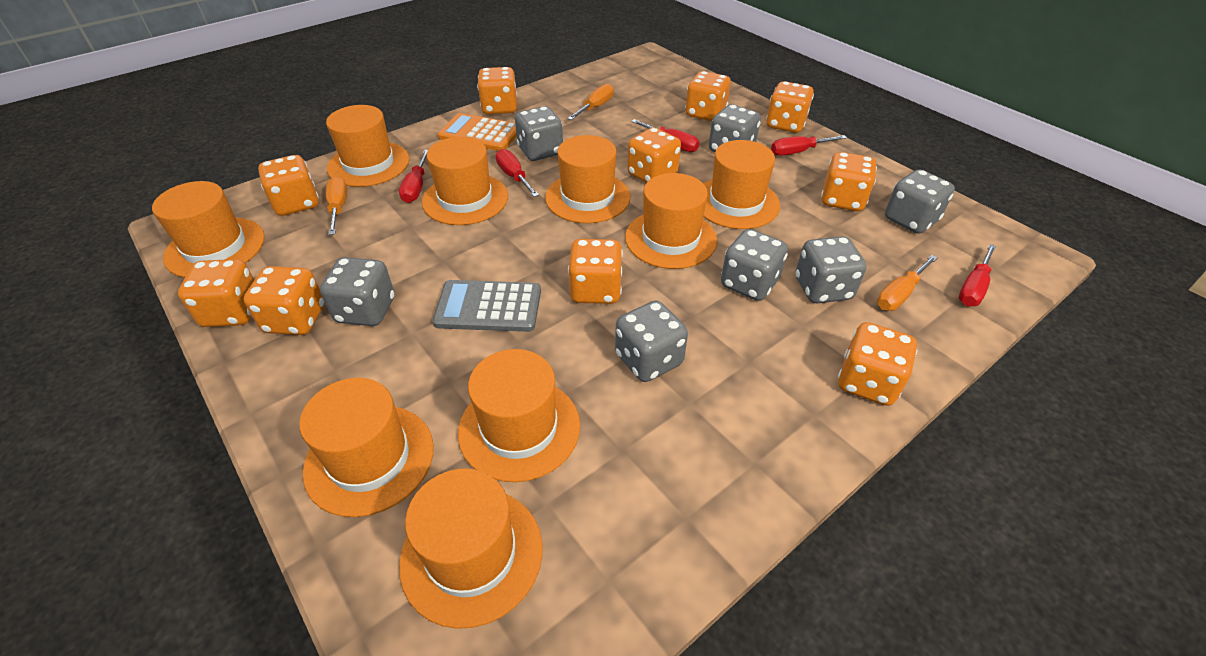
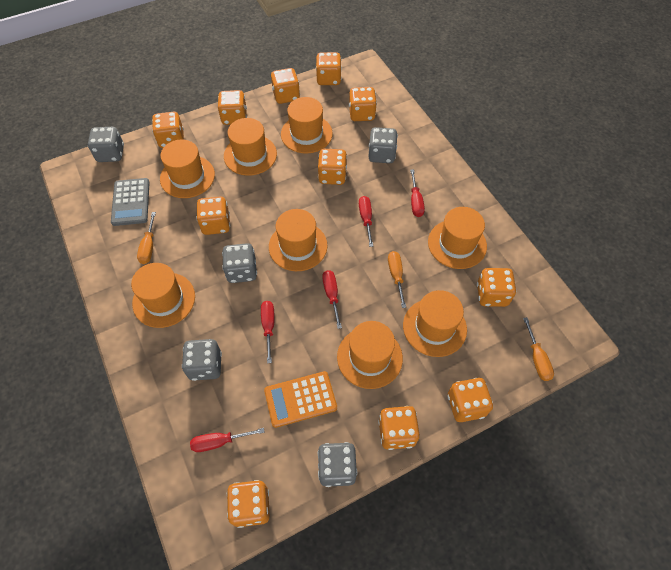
grey dice: 7 -> 5
orange dice: 10 -> 11
orange hat: 9 -> 8

